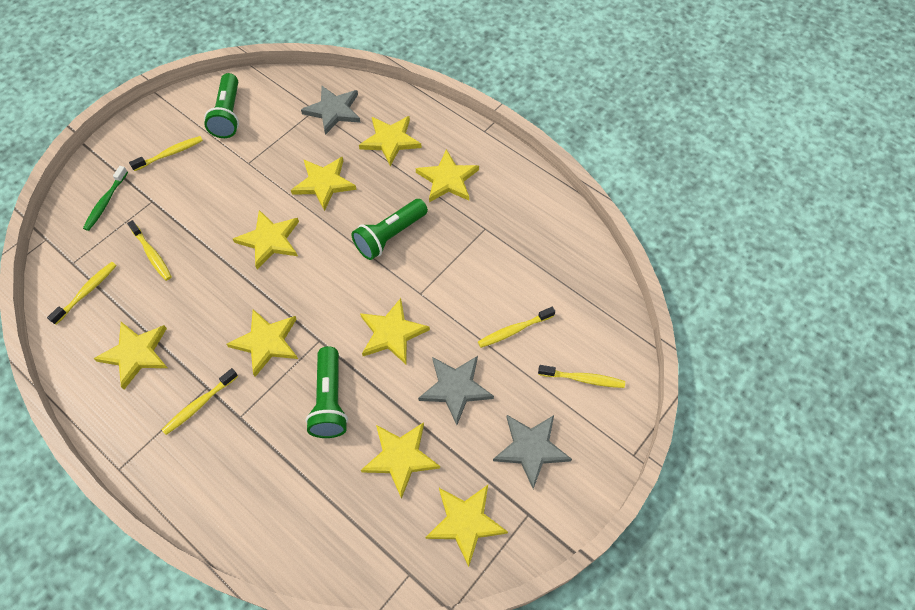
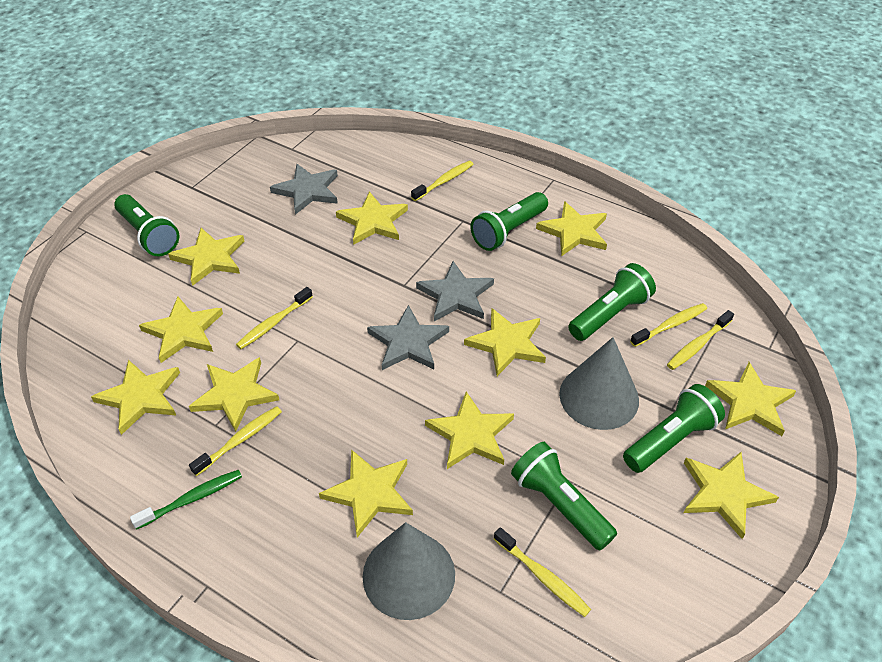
green flashlight: 3 -> 5
grey cone: 0 -> 2
yellow star: 9 -> 11

